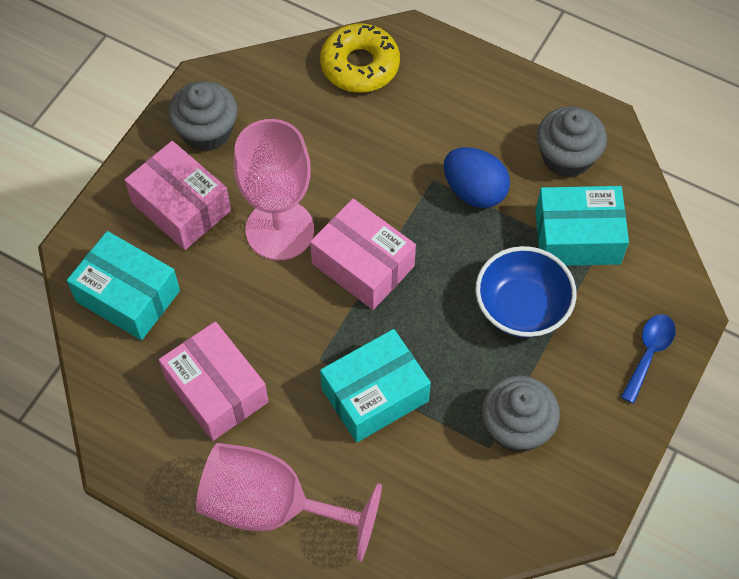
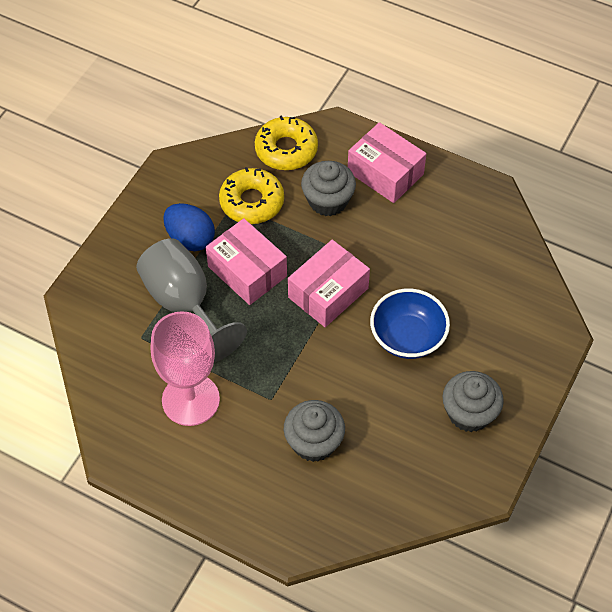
blue spoon: 1 -> 0
grey goblet: 0 -> 1
pink goblet: 2 -> 1
turquoise box: 3 -> 0
yellow donut: 1 -> 2

